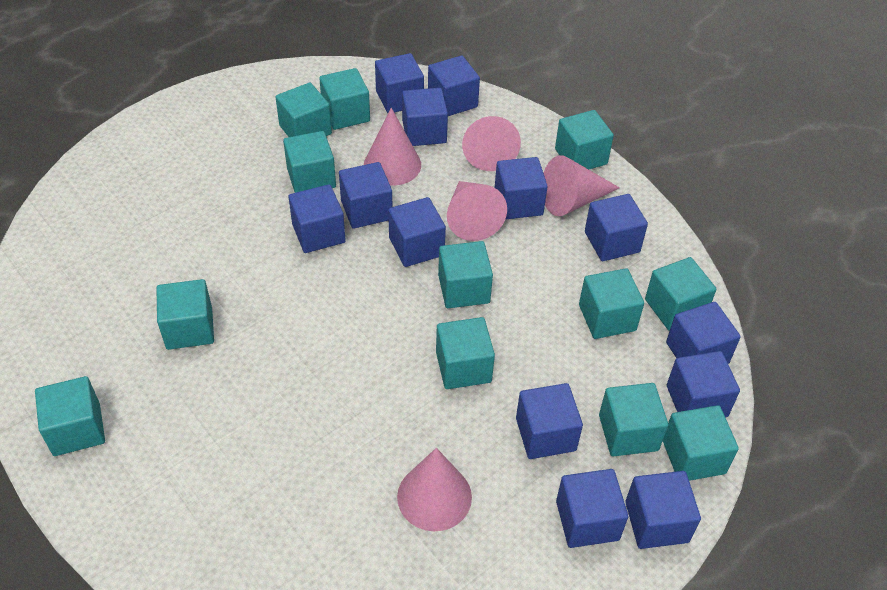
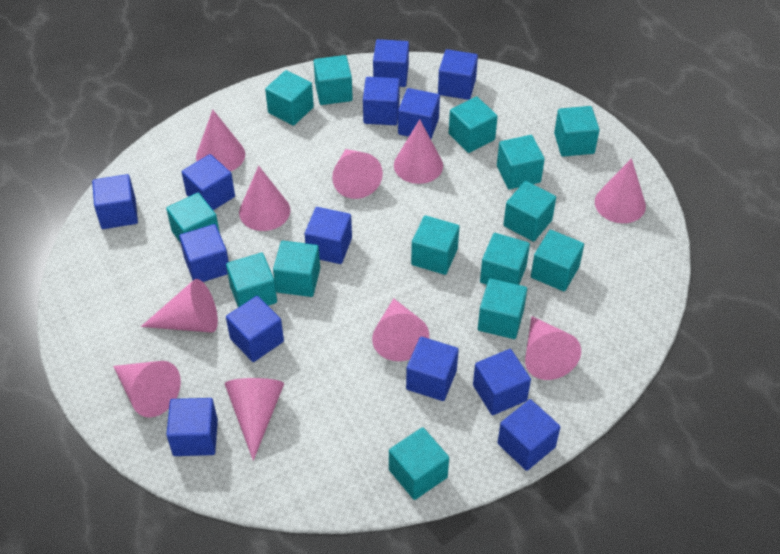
pink cone: 5 -> 10
turquoise cube: 12 -> 14

